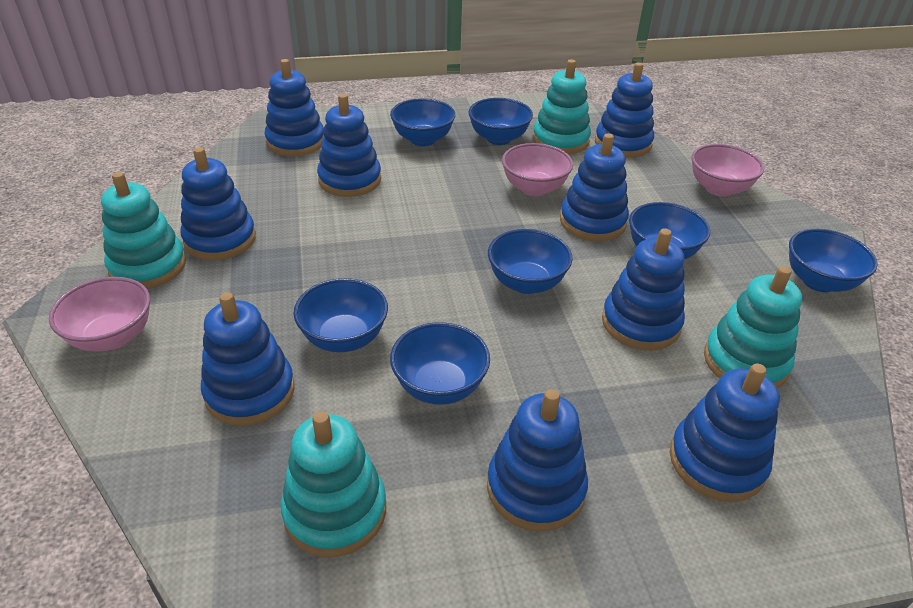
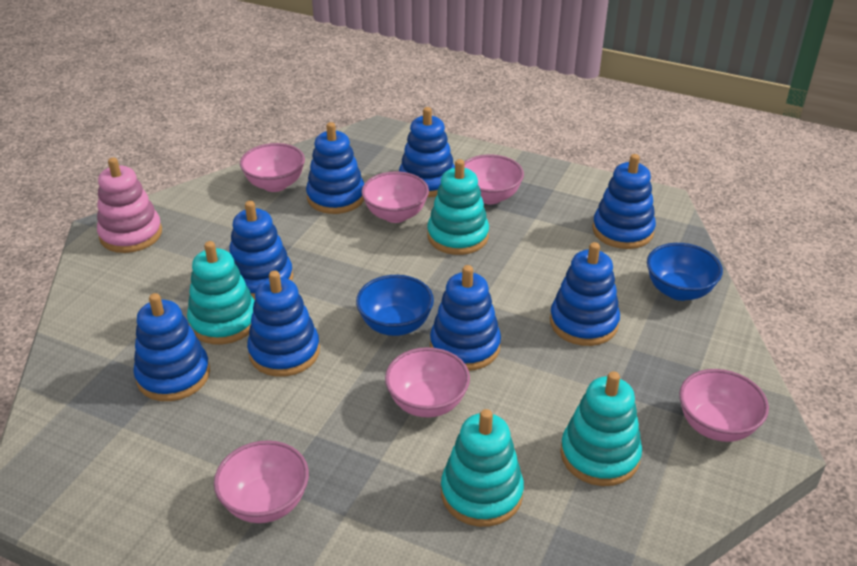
blue bowl: 7 -> 2
blue stacking toy: 9 -> 8
pink bowl: 3 -> 6
pink stacking toy: 0 -> 1

